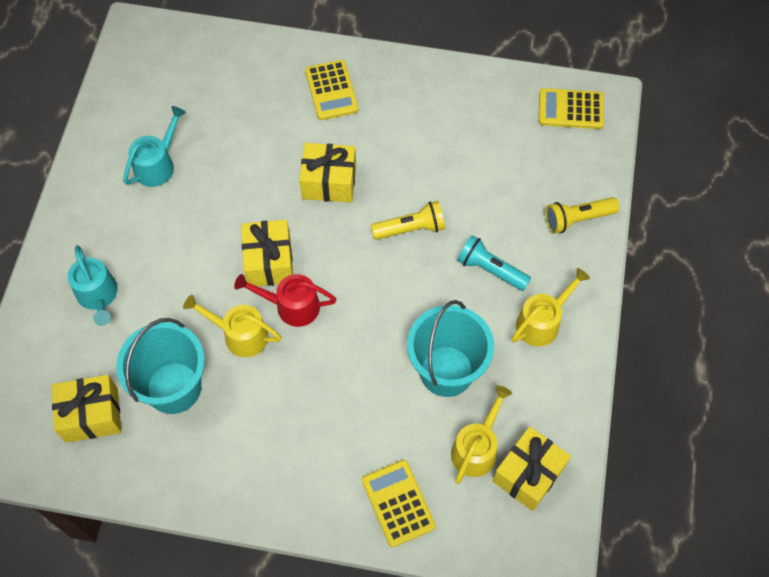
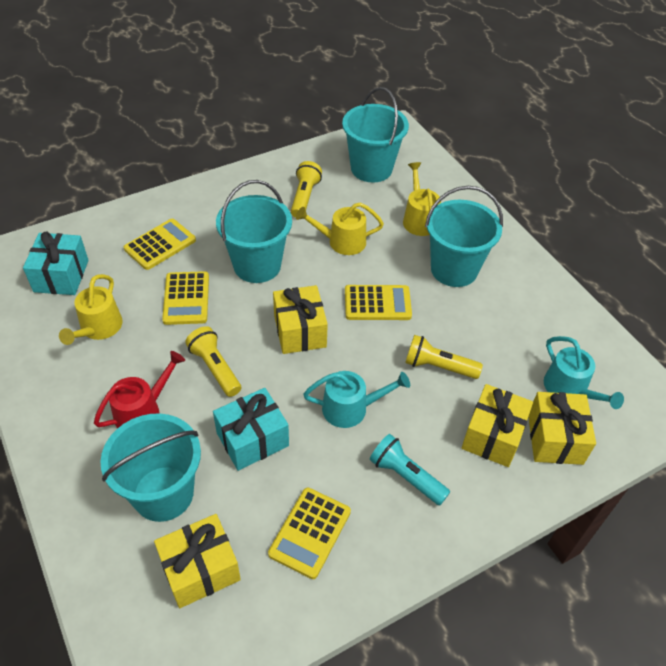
turquoise bucket: 2 -> 4
turquoise gift: 0 -> 2
yellow calculator: 3 -> 4
yellow flashlight: 2 -> 3

